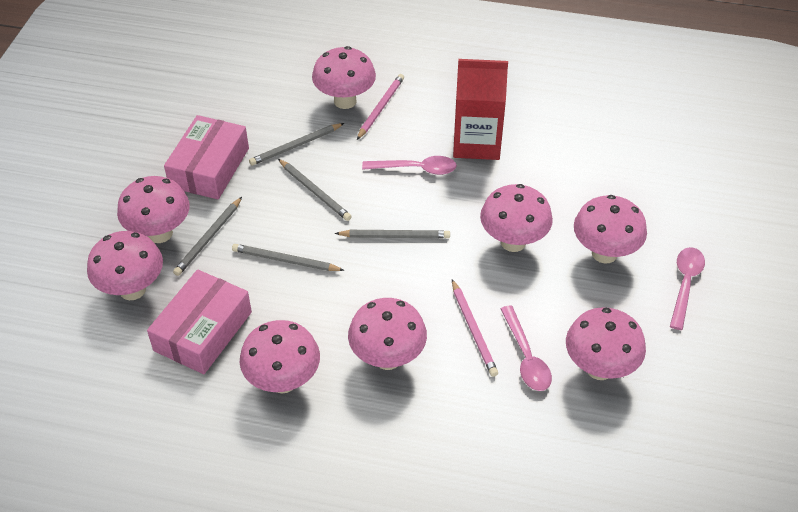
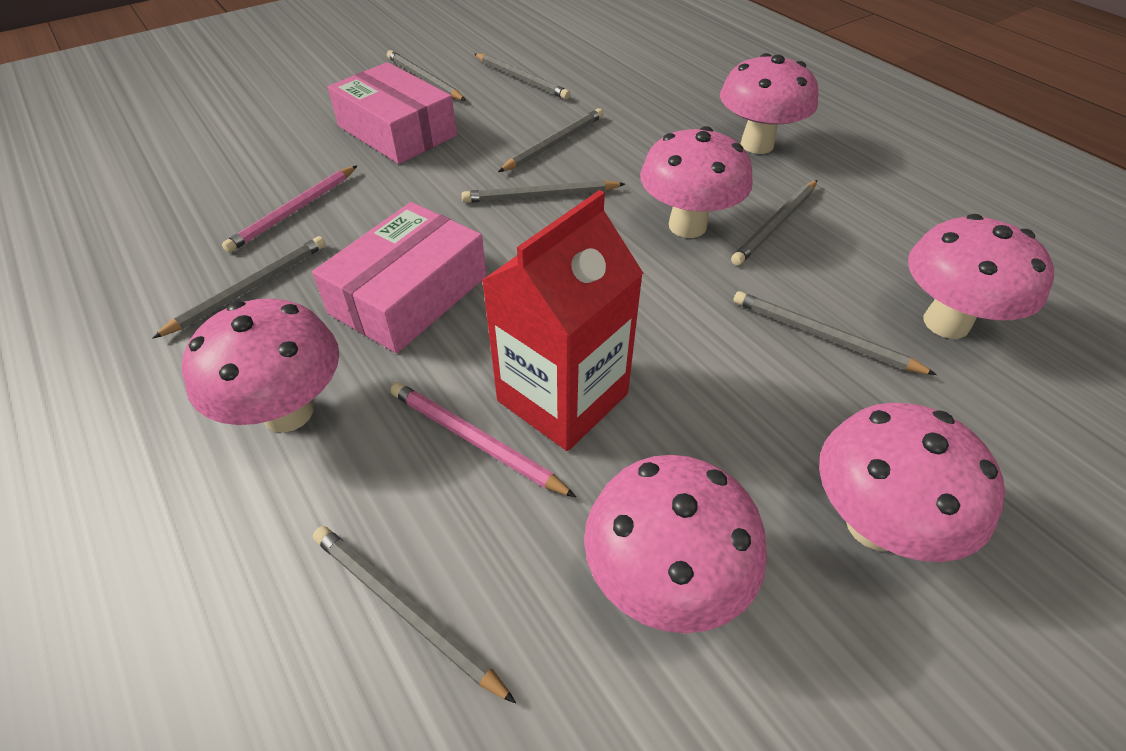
grey pencil: 5 -> 8
pink mushroom: 8 -> 6
pink spoon: 3 -> 0

